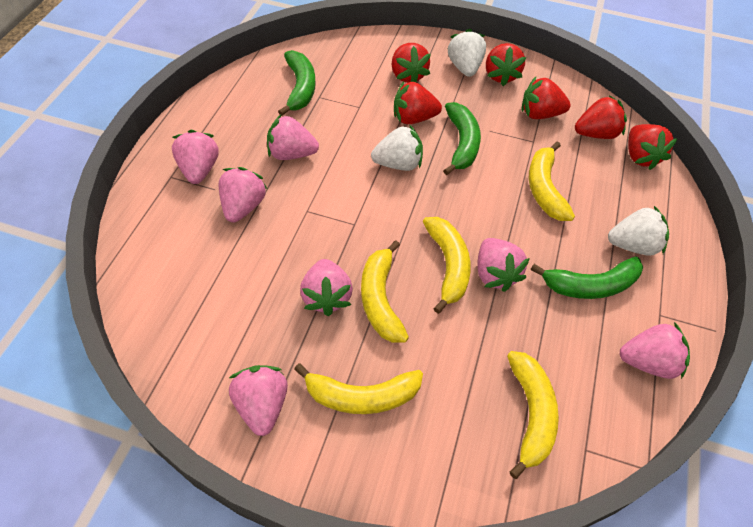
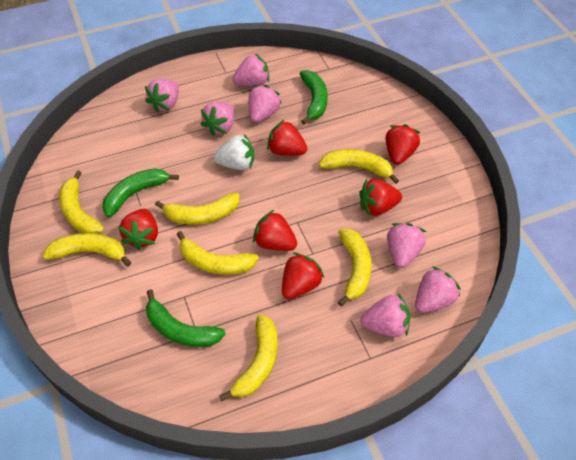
white strawberry: 3 -> 1
yellow banana: 5 -> 7

